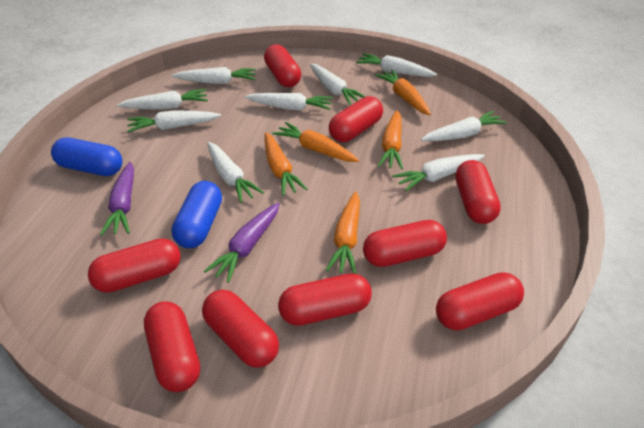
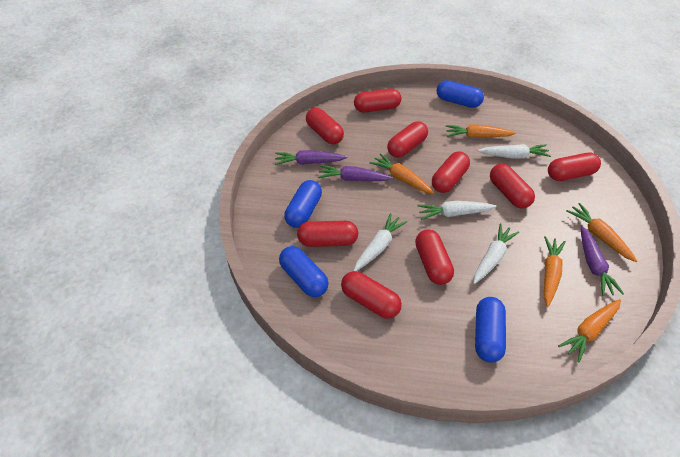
blue capsule: 2 -> 4
purple carrot: 2 -> 3
white carrot: 9 -> 4

